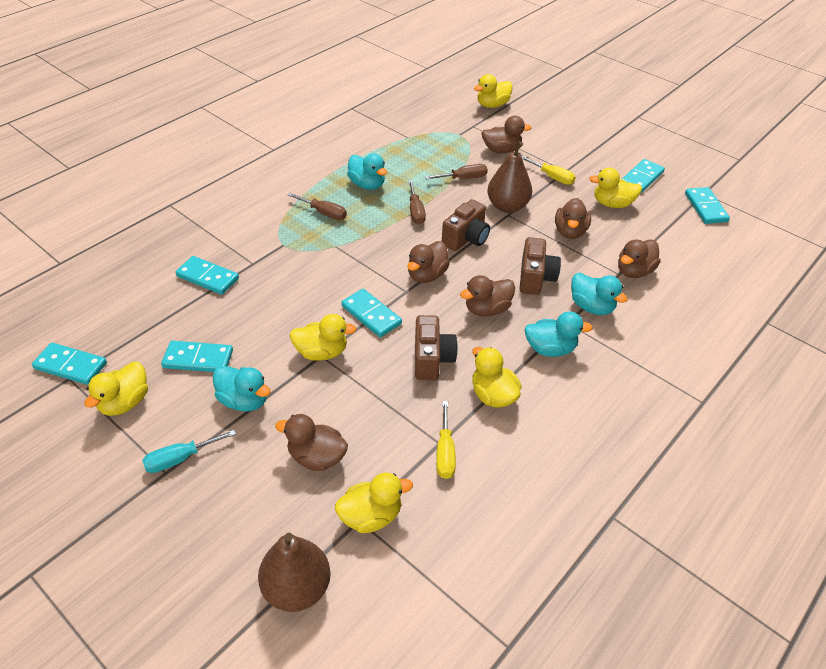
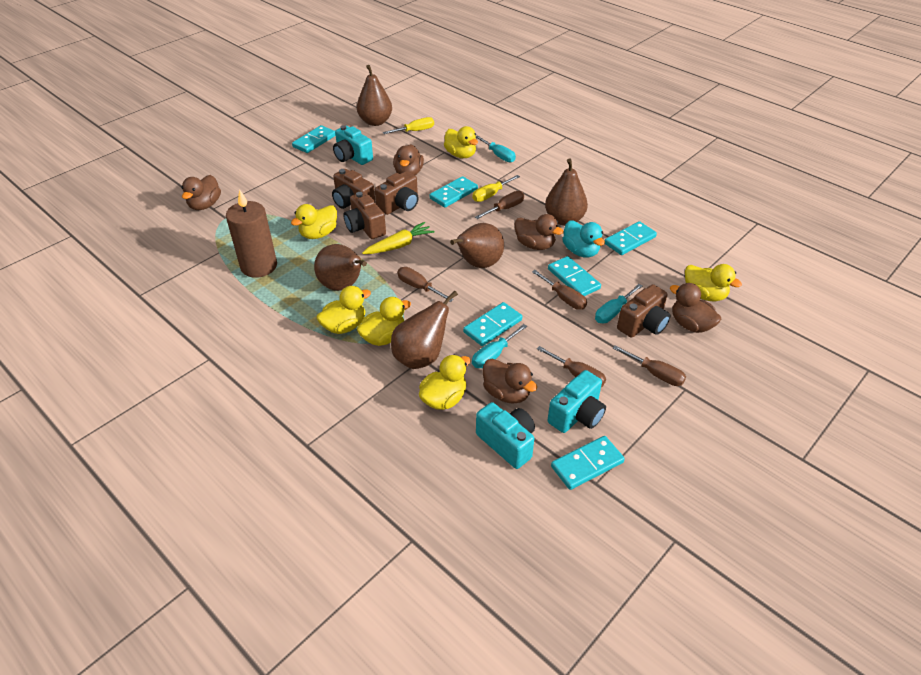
brown camera: 3 -> 4
brown candle: 0 -> 1
brown duck: 6 -> 5
brown pear: 2 -> 5
brown screwdriver: 3 -> 5
turquoise camera: 0 -> 3
turquoise duck: 4 -> 1
turquoise screwdriver: 1 -> 3
yellow carrot: 0 -> 1

